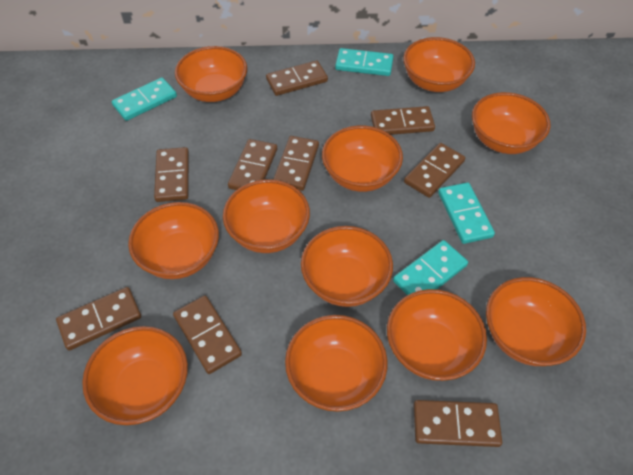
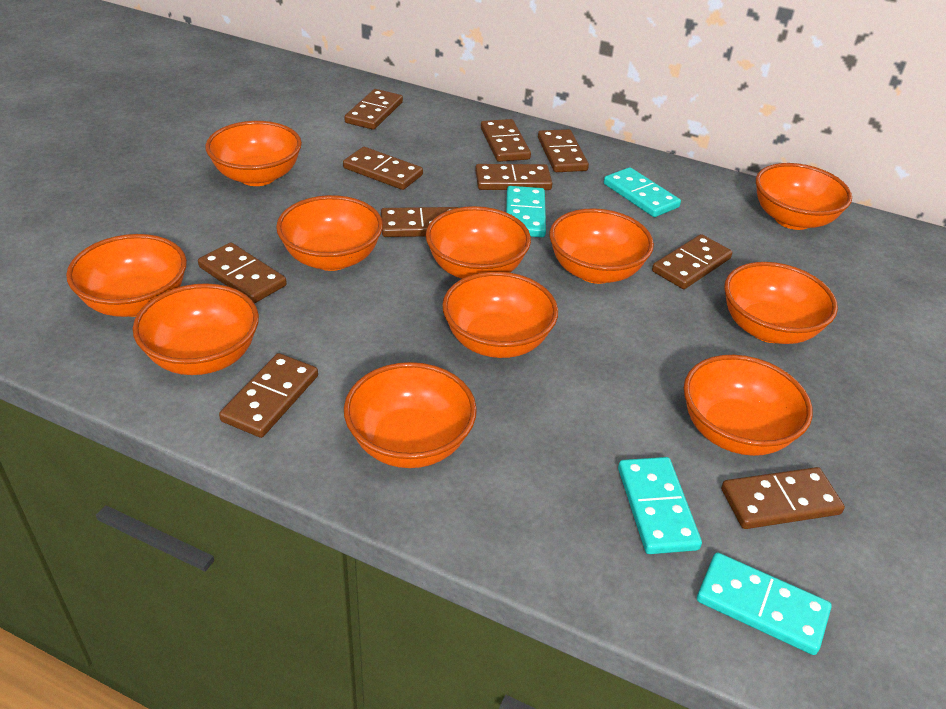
brown domino: 9 -> 10

